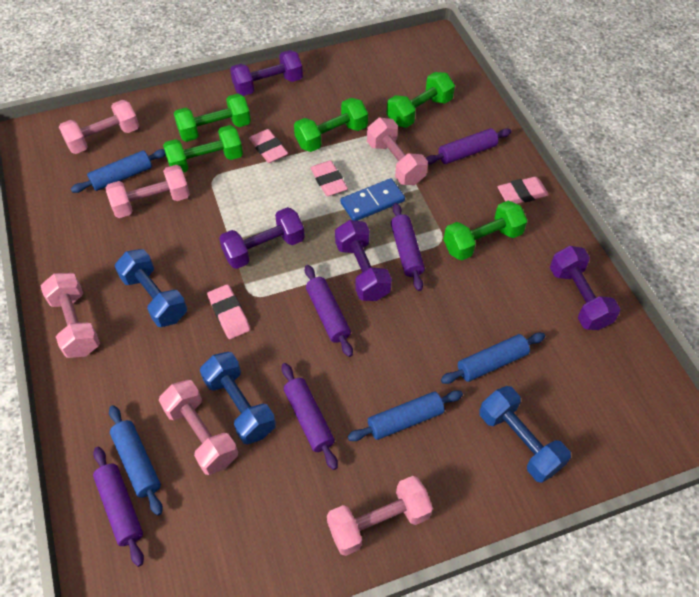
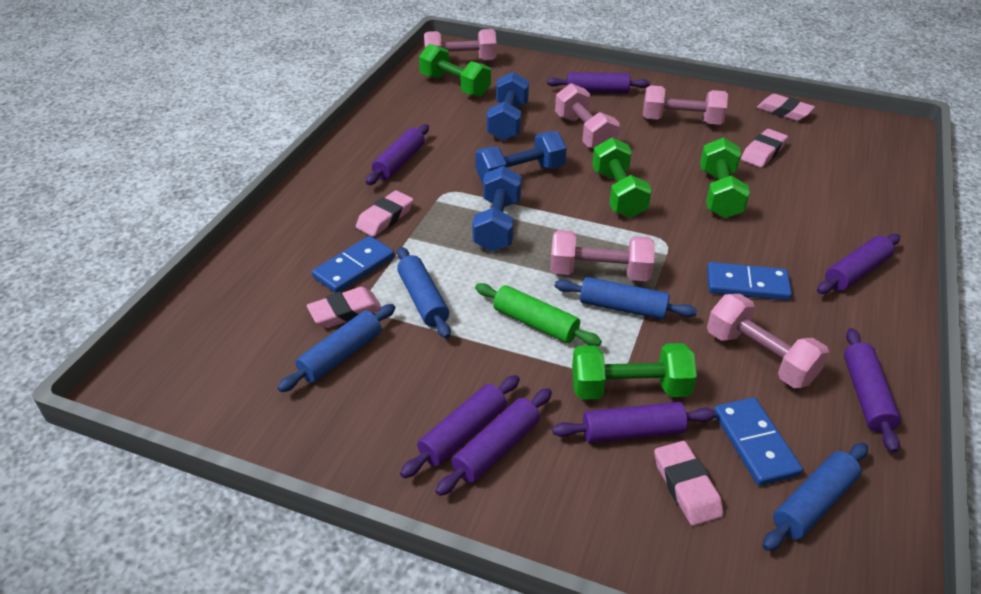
blue domino: 1 -> 3
green dumbbell: 5 -> 4
green rolling pin: 0 -> 1
pink dumbbell: 6 -> 5
pink eraser: 4 -> 5
purple dumbbell: 4 -> 0
purple rolling pin: 5 -> 7

